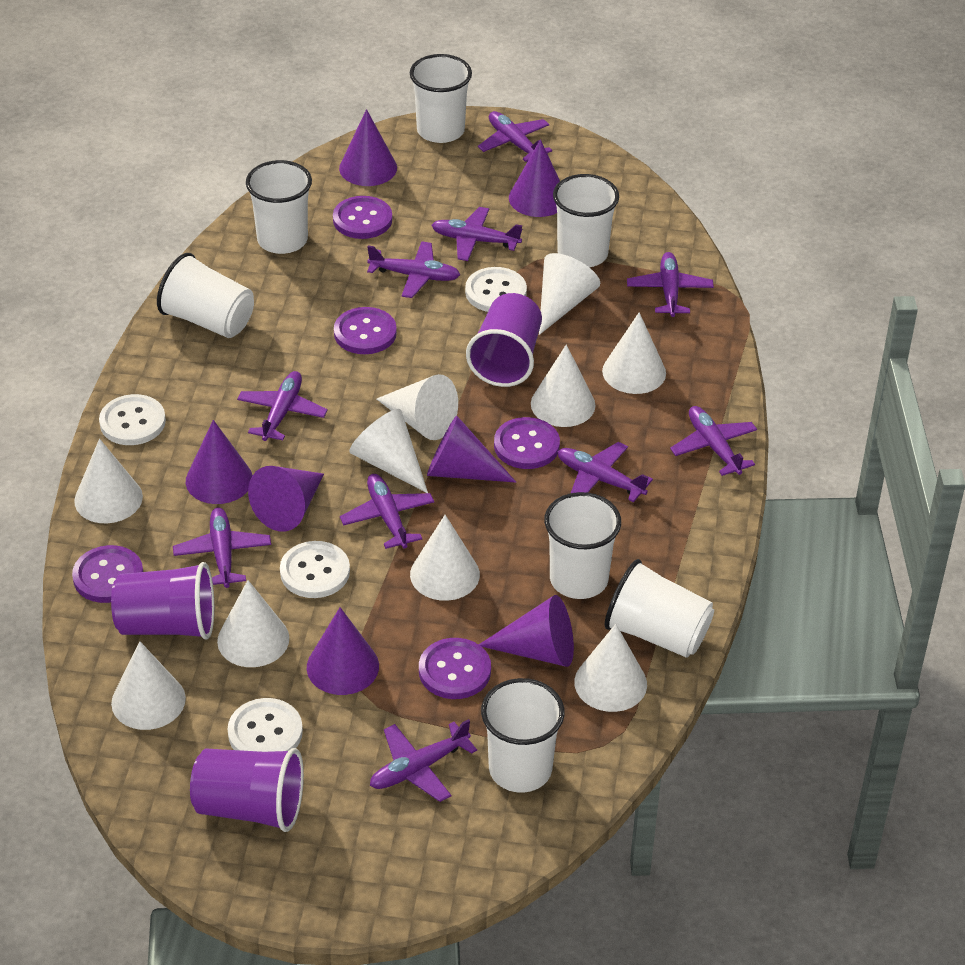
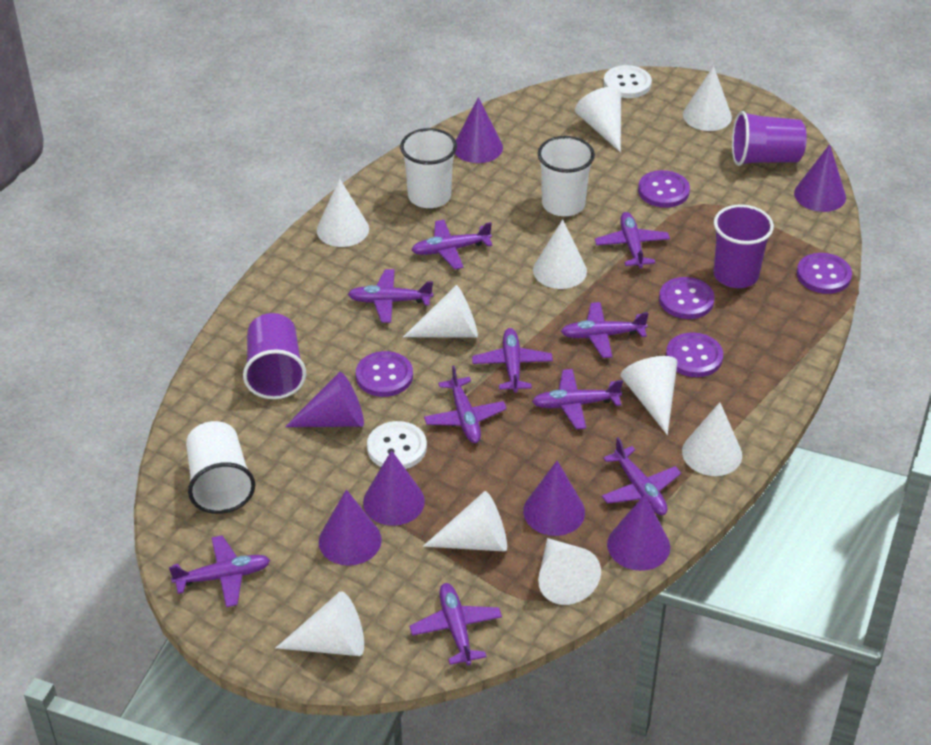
white button: 4 -> 2
white cup: 7 -> 3

